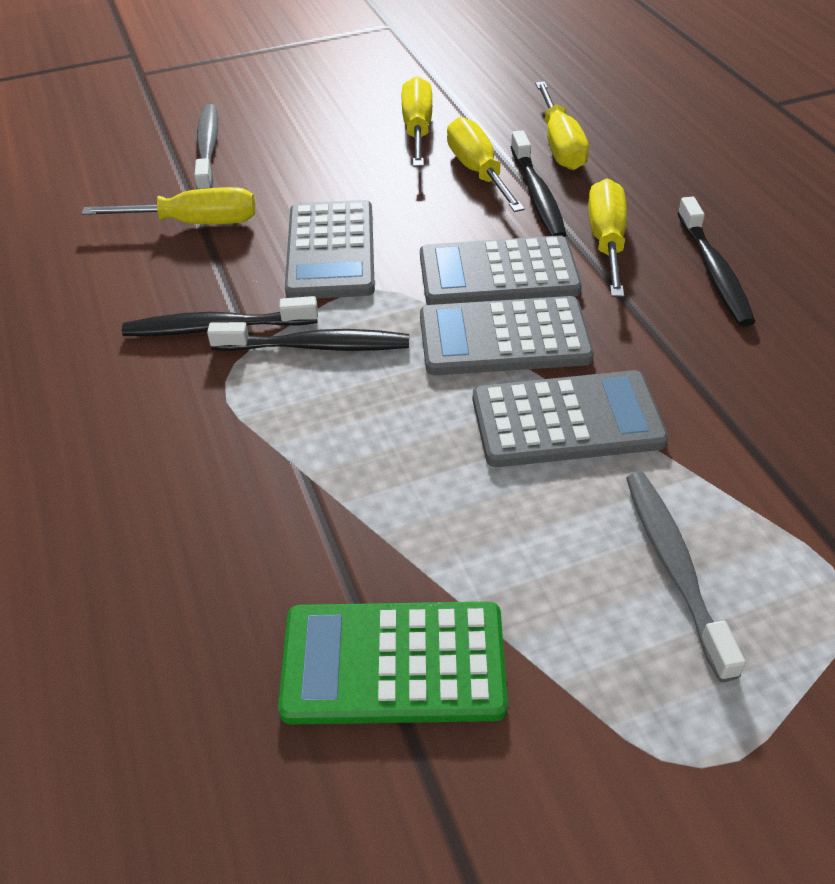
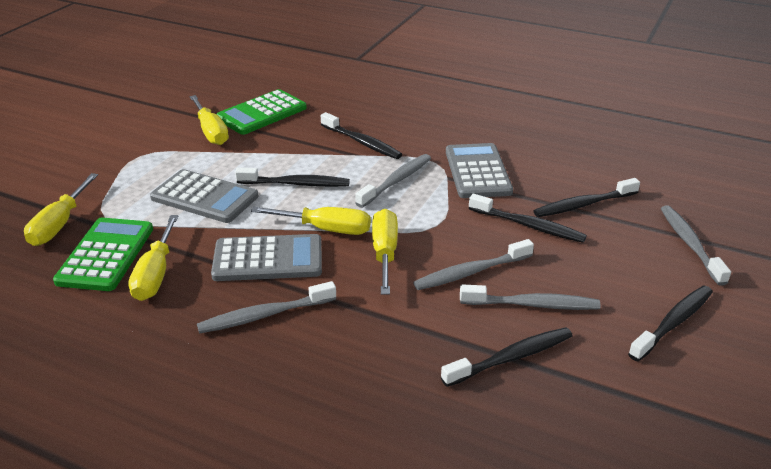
black toothbrush: 4 -> 6
green calculator: 1 -> 2
grey calculator: 4 -> 3
grey toothbrush: 2 -> 5

